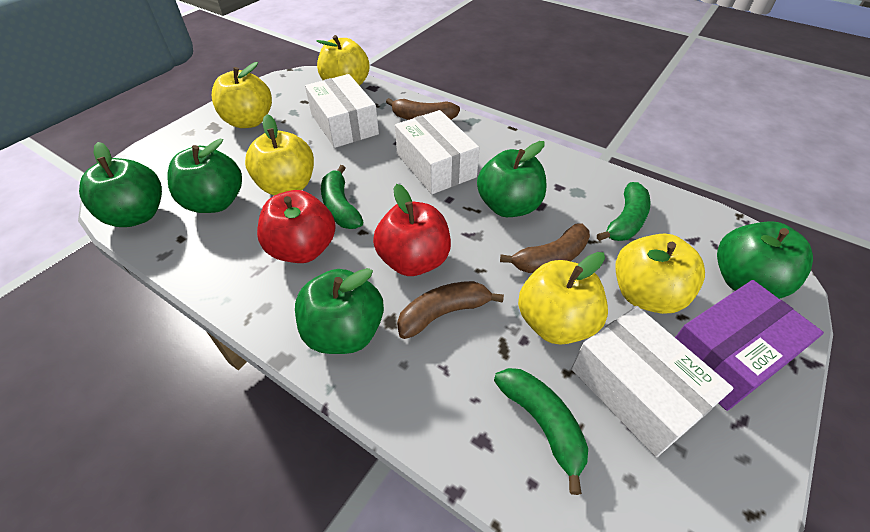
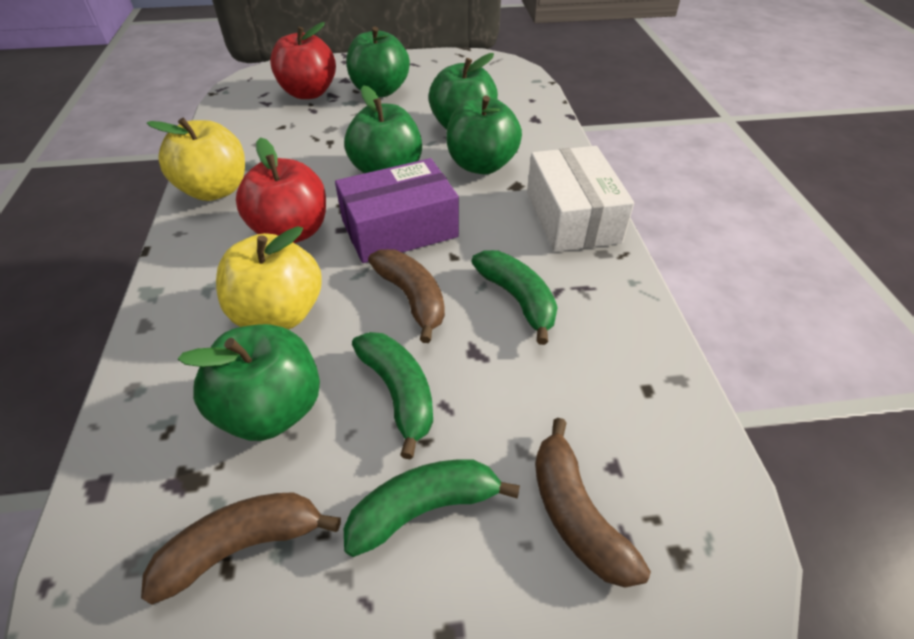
white box: 3 -> 1
yellow apple: 5 -> 2

